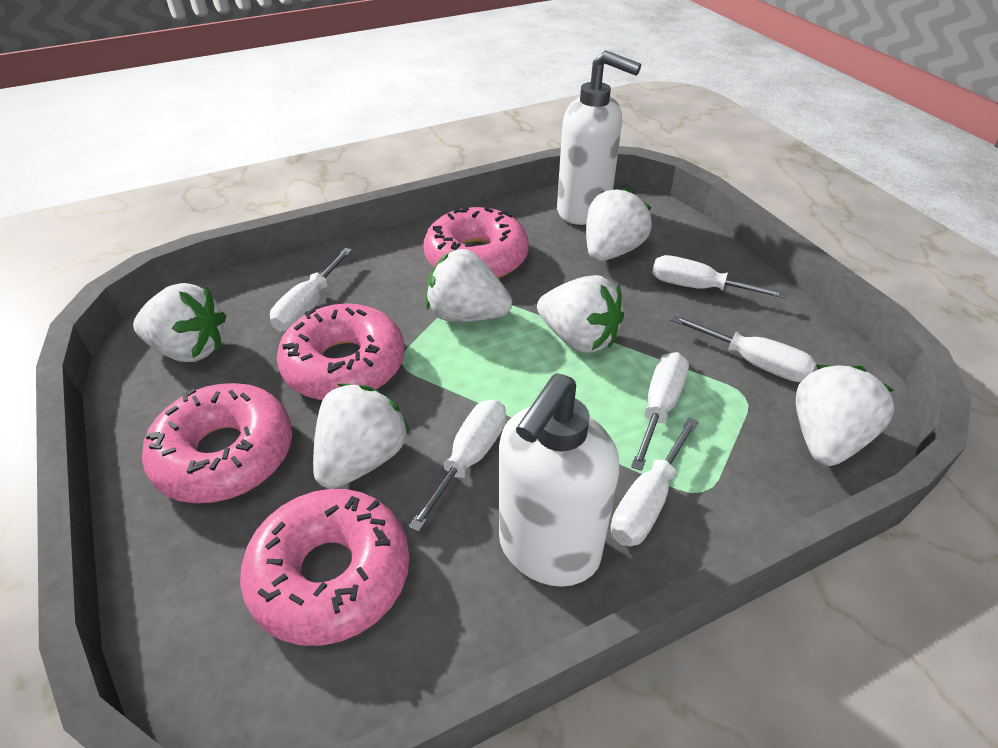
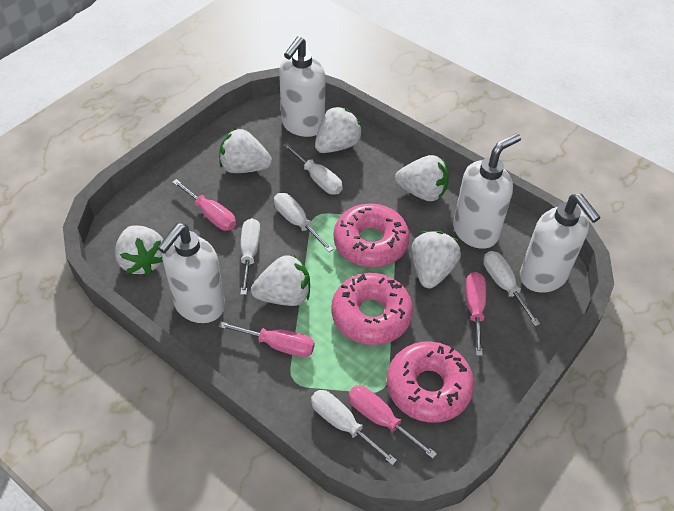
pink donut: 4 -> 3
pink screwdriver: 0 -> 4
white screwdriver: 6 -> 5
white soap dispenser: 2 -> 4

